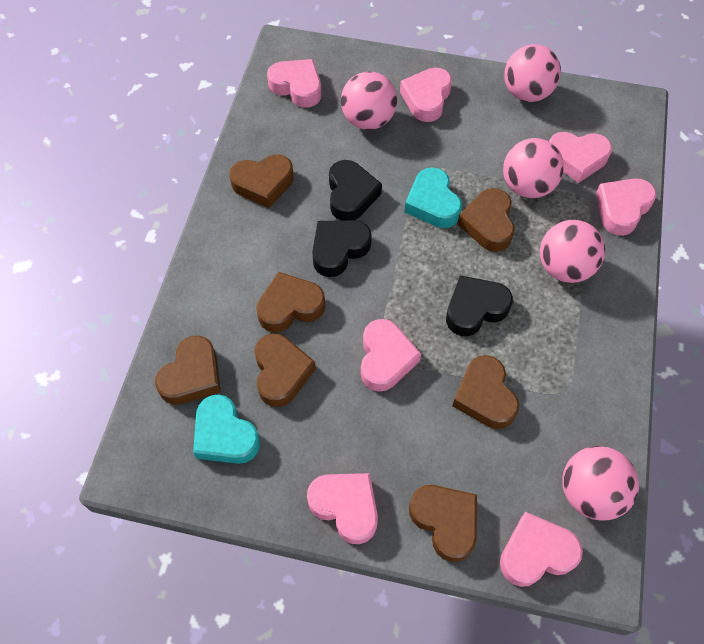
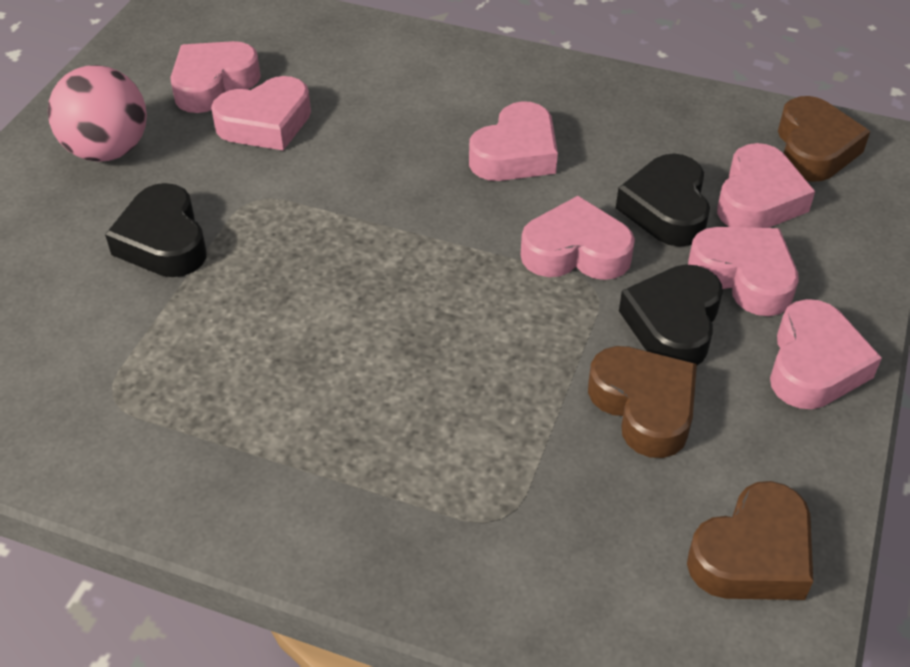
brown heart: 7 -> 3
pink ball: 5 -> 1
turquoise heart: 2 -> 0

